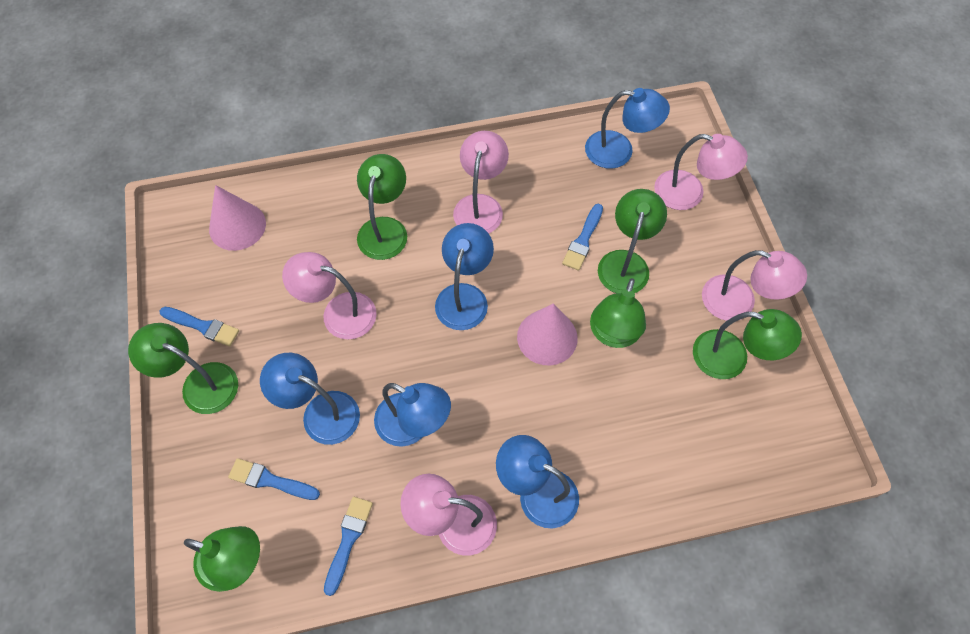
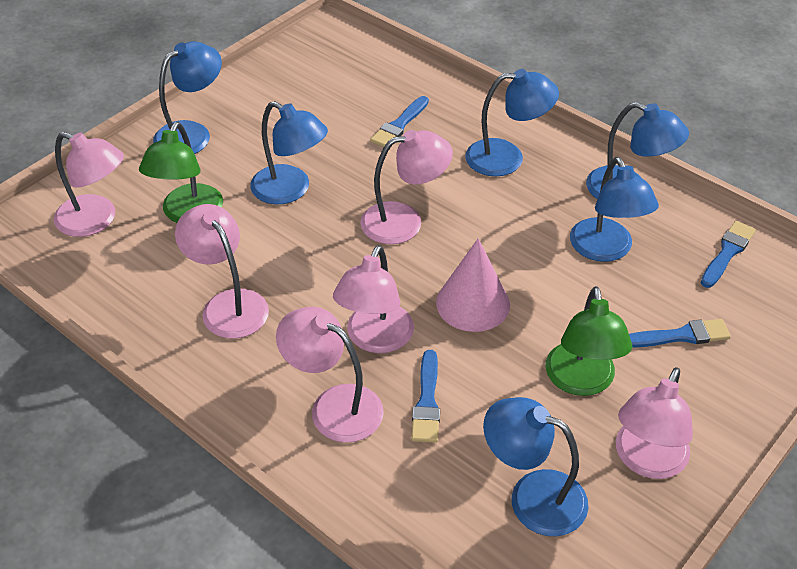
blue lamp: 5 -> 6
green lamp: 6 -> 2
pink cone: 2 -> 1
pink lamp: 5 -> 6

